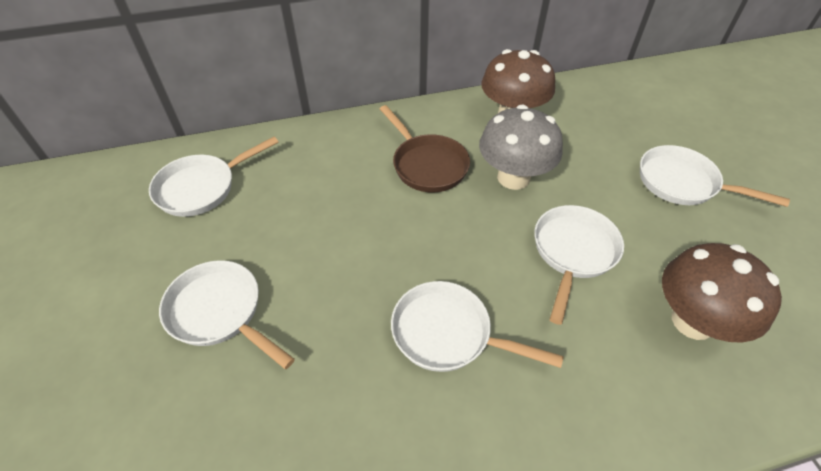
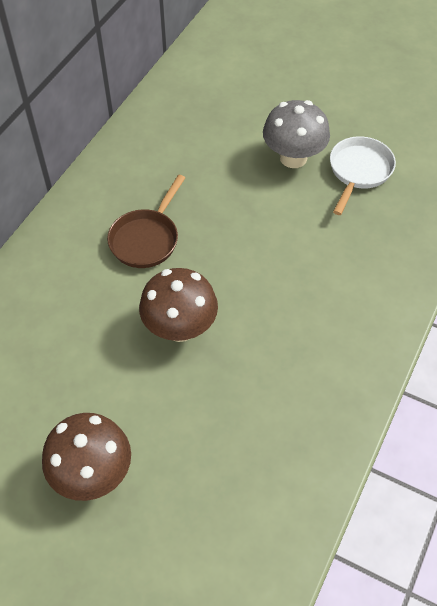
white pan: 5 -> 1

